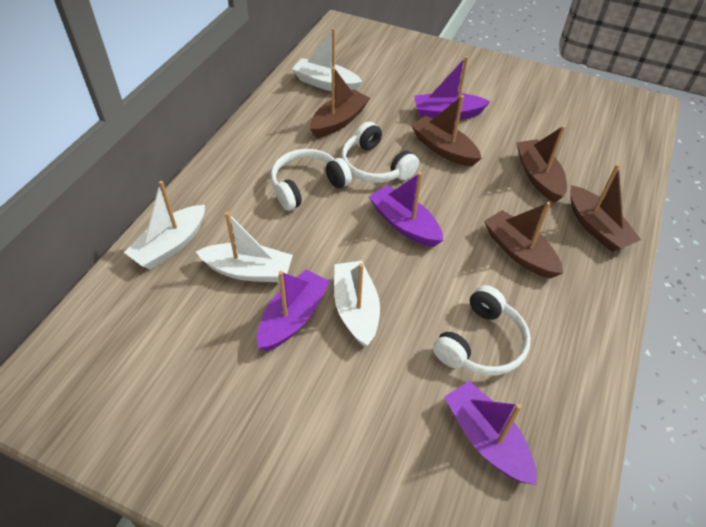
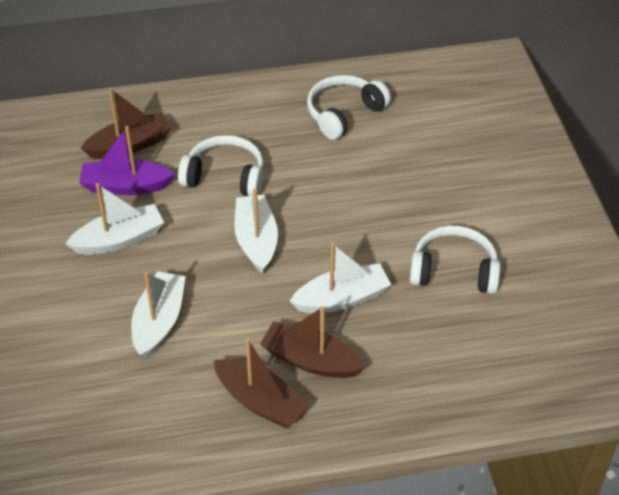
brown boat: 5 -> 3
purple boat: 4 -> 1

